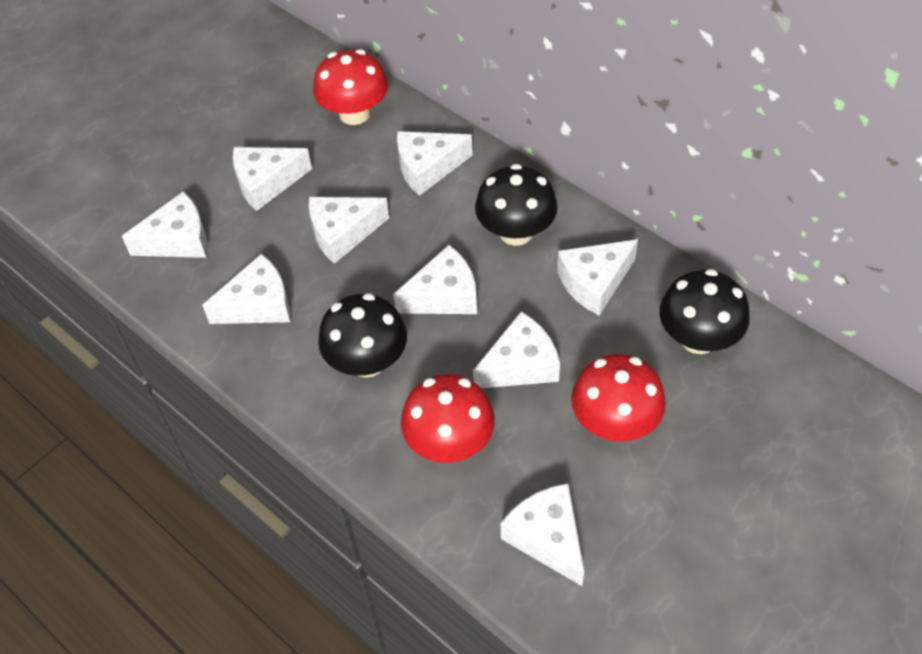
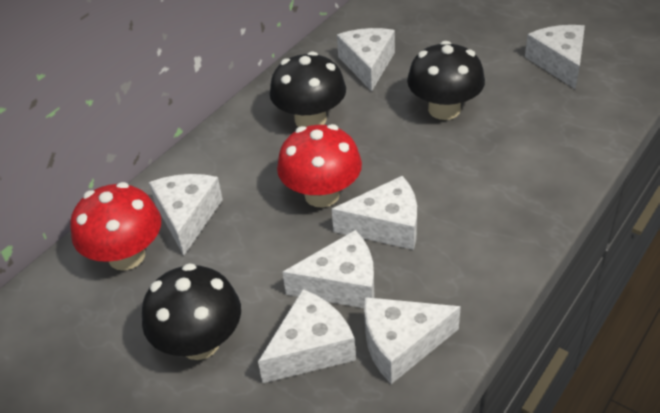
red mushroom: 3 -> 2
white cheese: 9 -> 7

